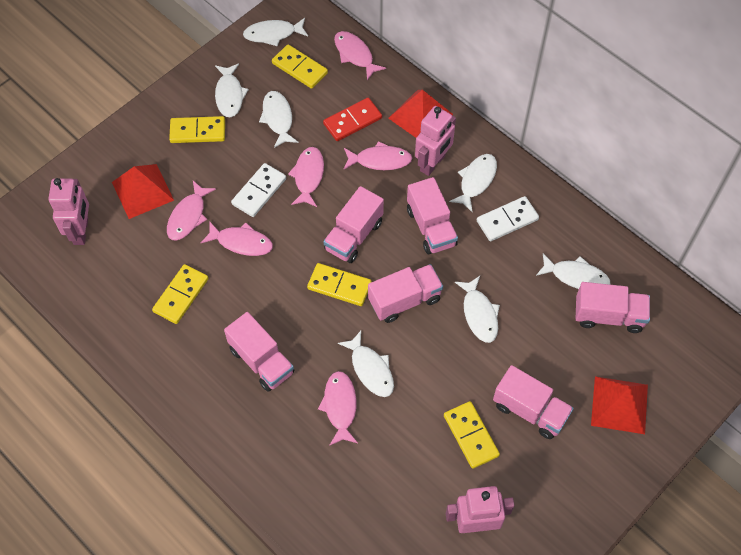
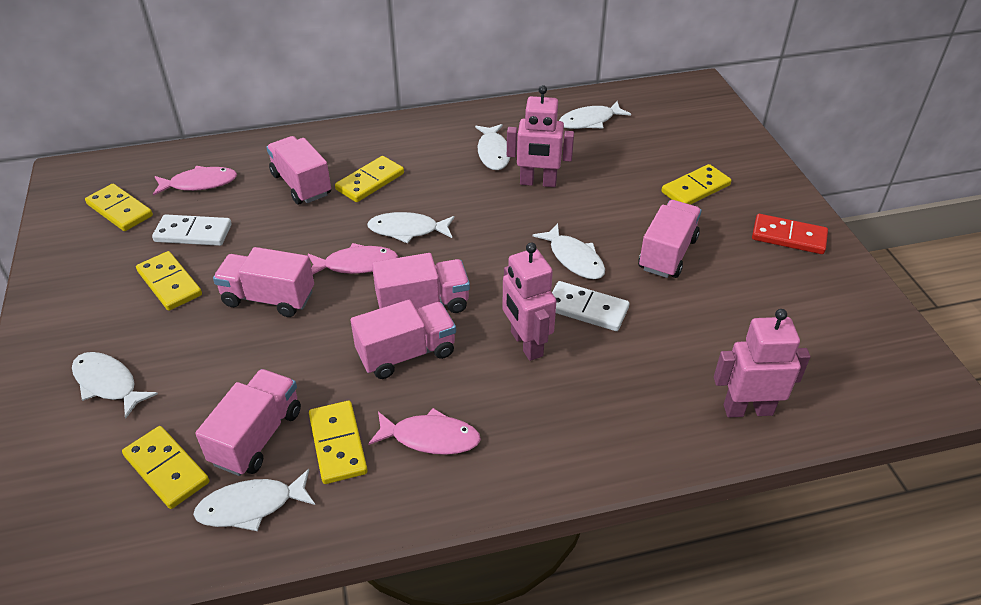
pink fish: 6 -> 3
red pyramid: 3 -> 0
white fish: 7 -> 6
yellow domino: 5 -> 6

